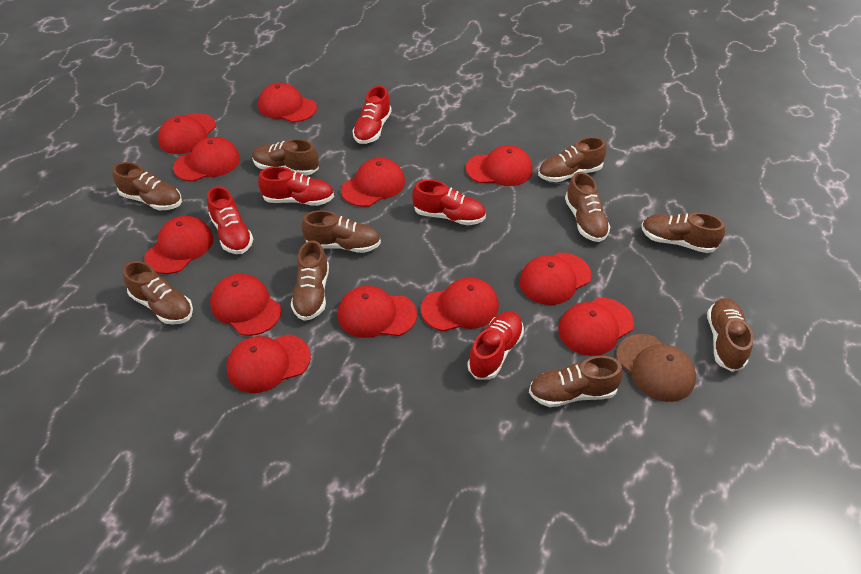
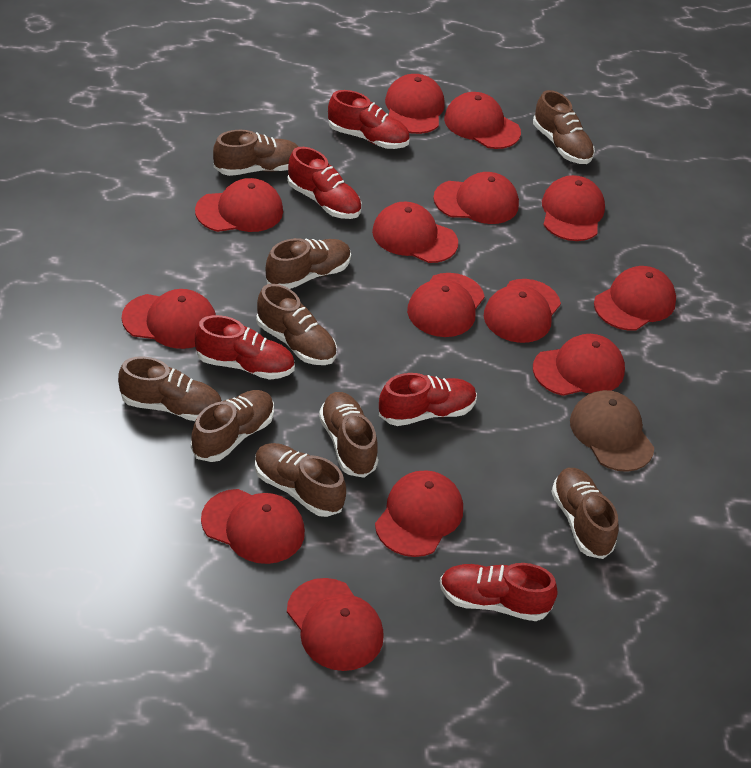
brown shoe: 10 -> 9
red cap: 12 -> 14

